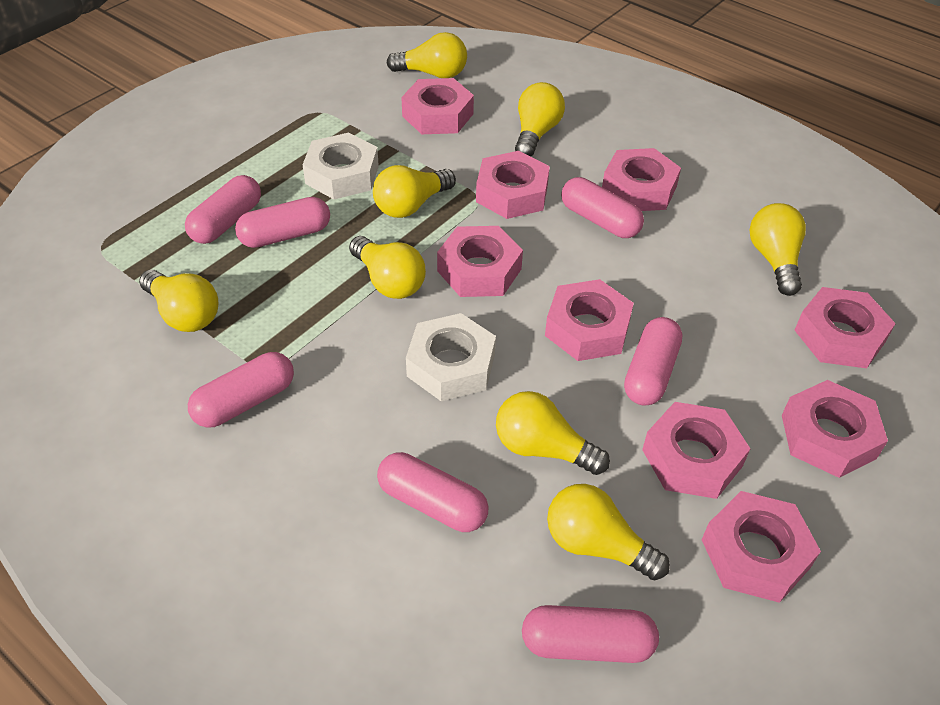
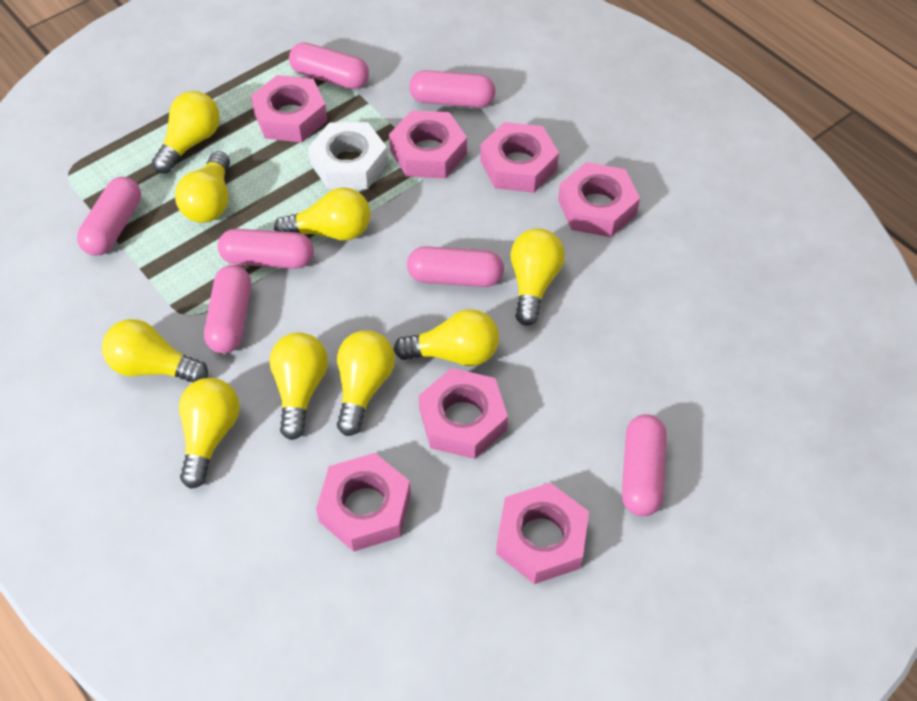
pink nut: 9 -> 7
white nut: 2 -> 1
yellow light bulb: 8 -> 9

